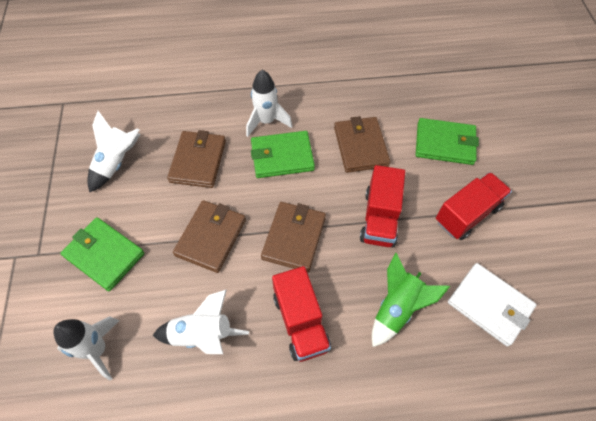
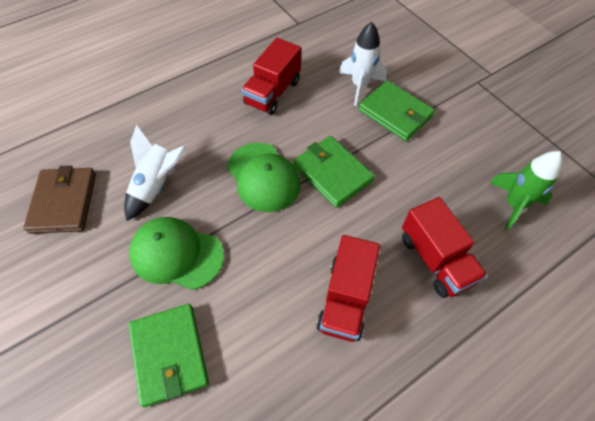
brown wallet: 4 -> 1
green cap: 0 -> 2
white rocket: 4 -> 2
white wallet: 1 -> 0

